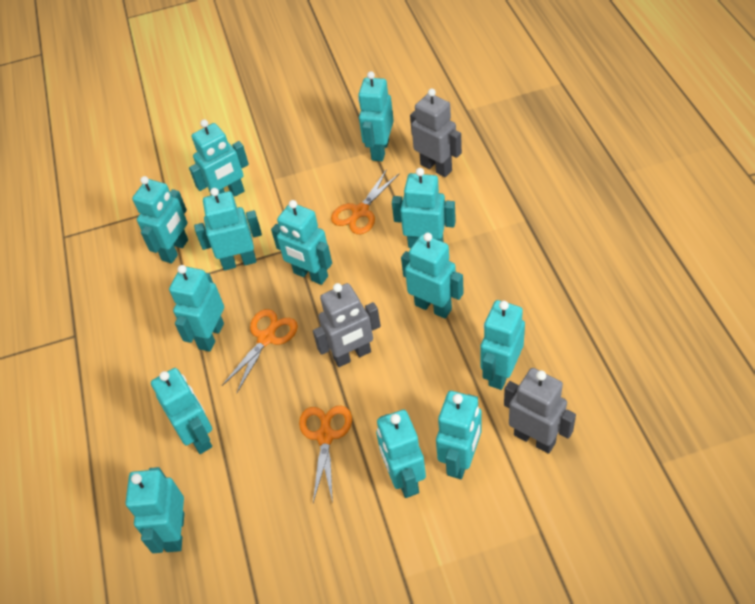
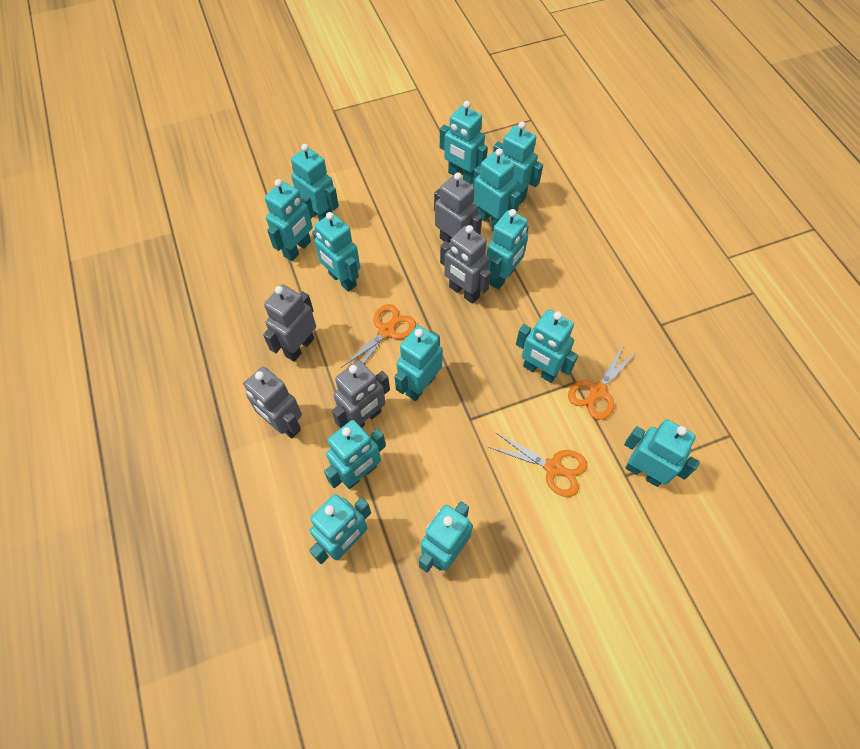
grey robot: 3 -> 5

